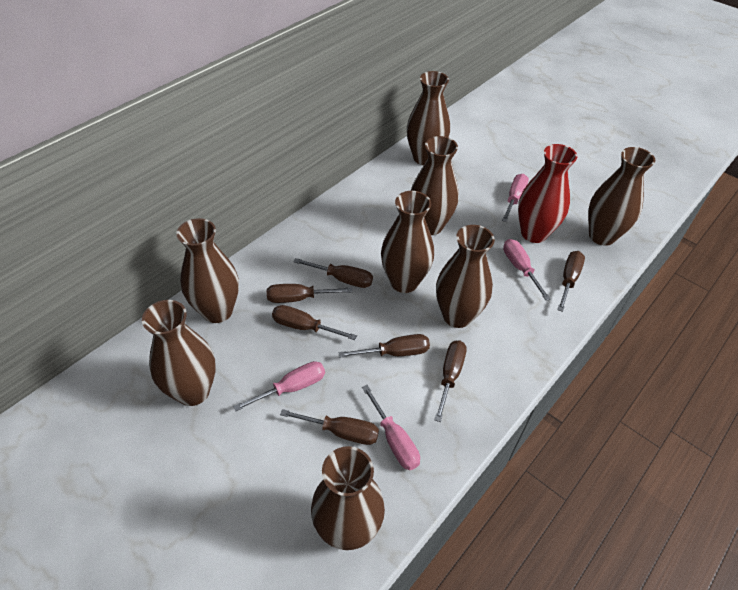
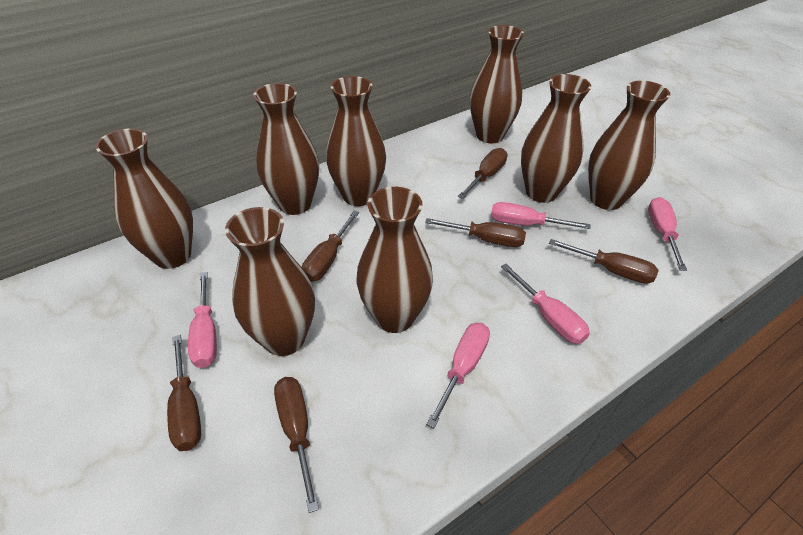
brown screwdriver: 7 -> 6
pink screwdriver: 4 -> 5
red vase: 1 -> 0

